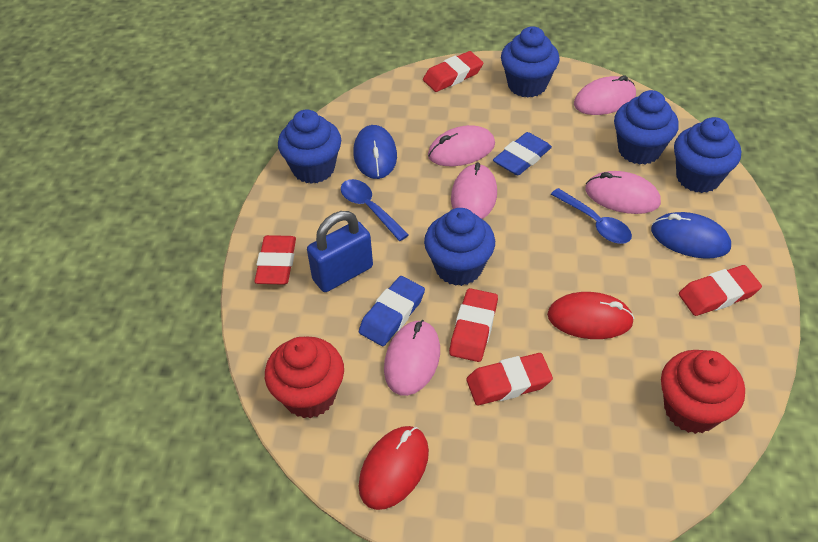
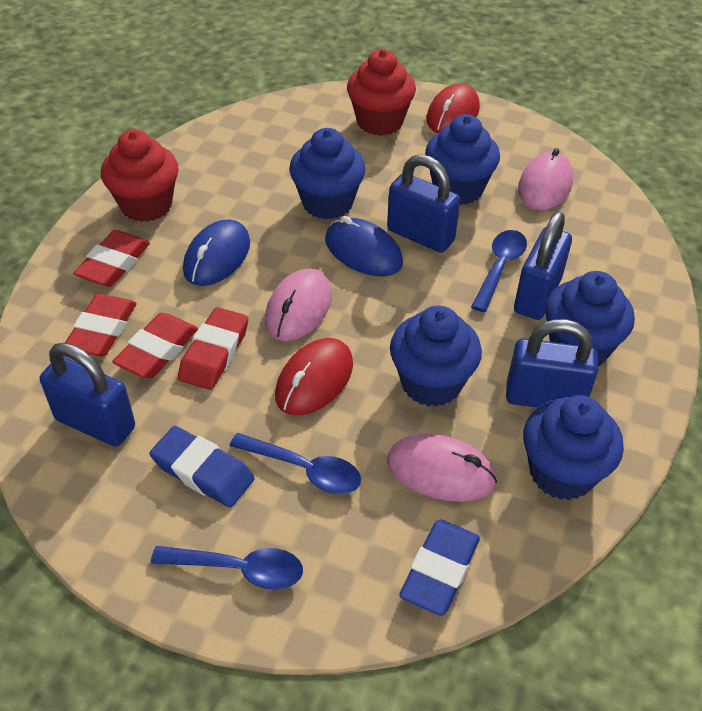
blue padlock: 1 -> 4
blue spoon: 2 -> 3
pink mouse: 5 -> 3
red eraser: 5 -> 4

